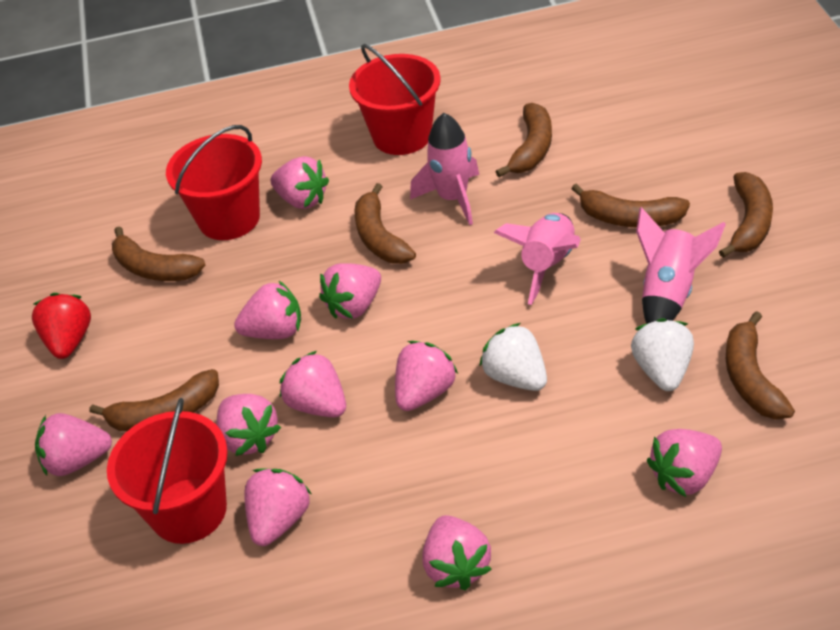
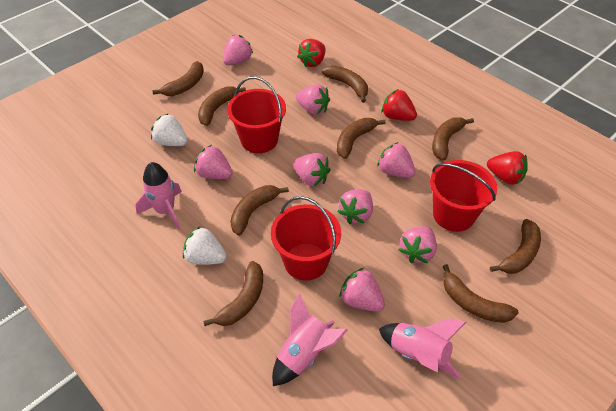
brown banana: 7 -> 9
pink strawberry: 10 -> 8
red strawberry: 1 -> 3

